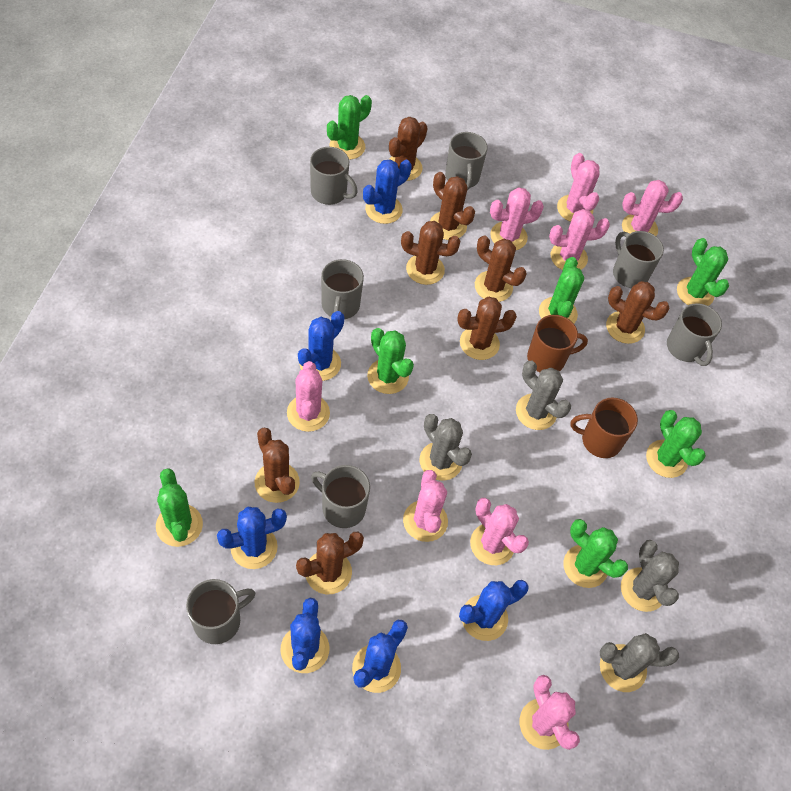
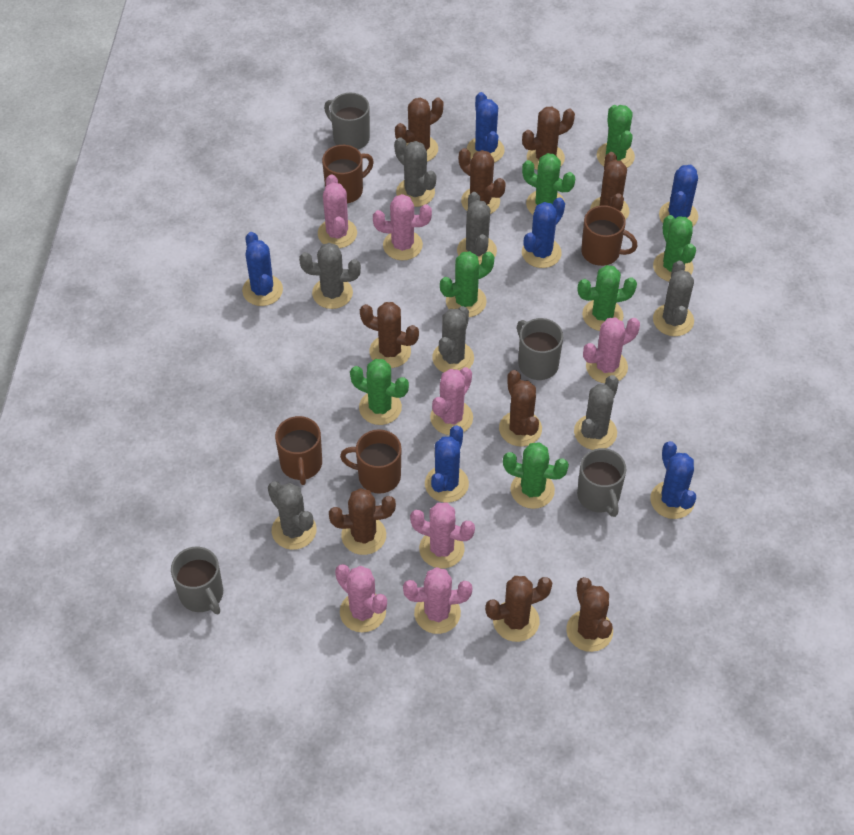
brown cactus: 8 -> 9
brown mug: 2 -> 4
grey cactus: 4 -> 7
grey mug: 7 -> 4
pink cactus: 8 -> 7

